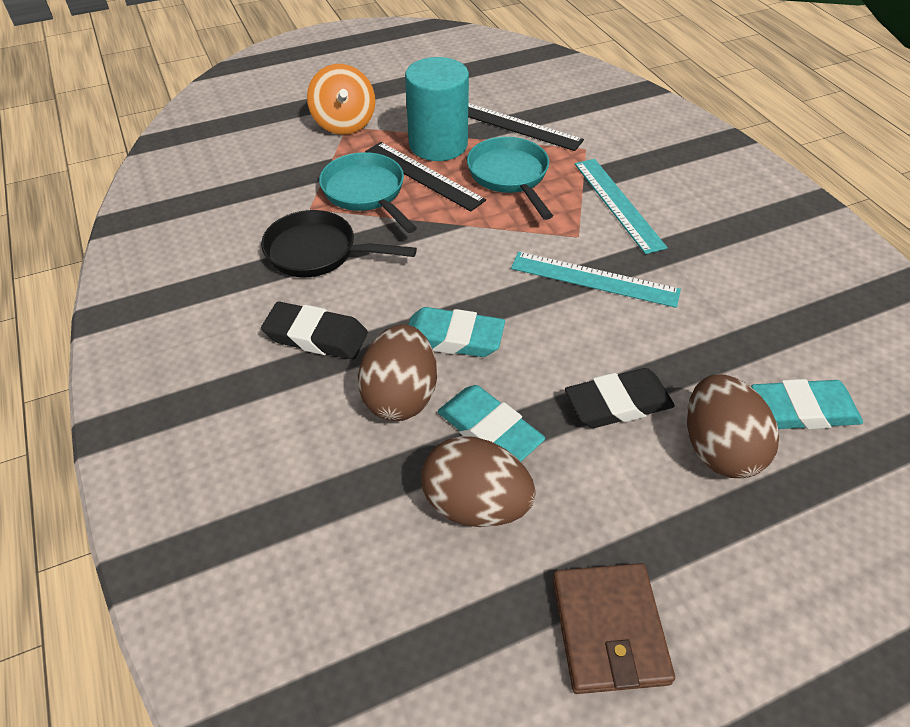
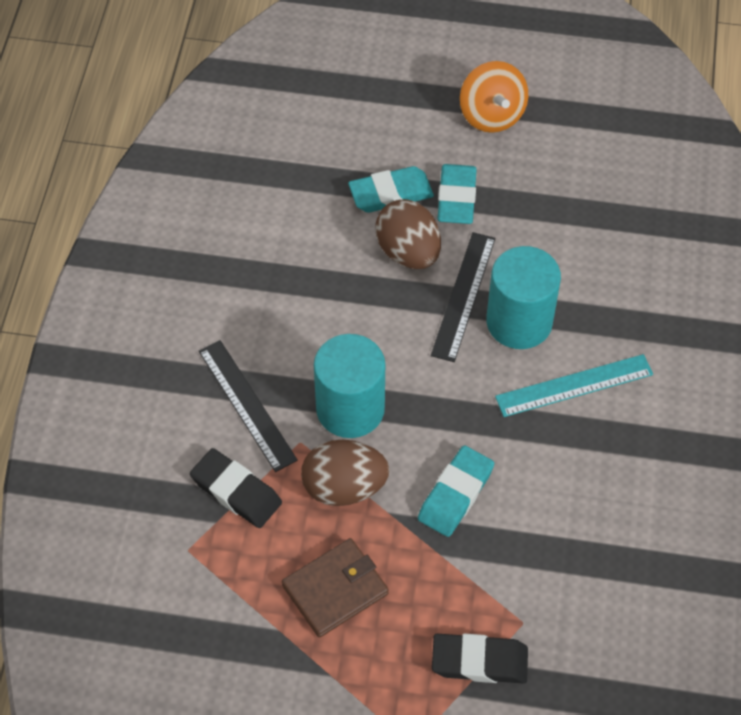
black pan: 1 -> 0
brown egg: 3 -> 2
turquoise cylinder: 1 -> 2
turquoise pan: 2 -> 0
turquoise ruler: 2 -> 1

